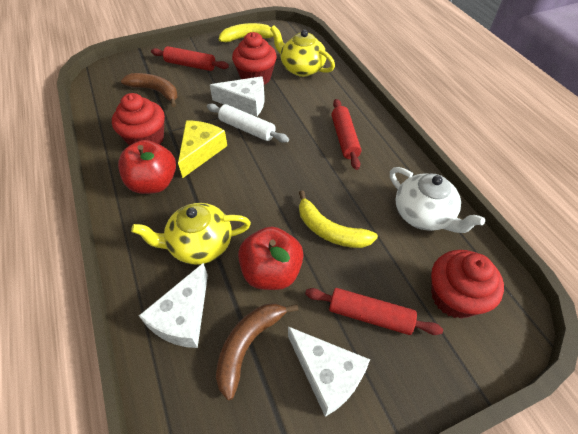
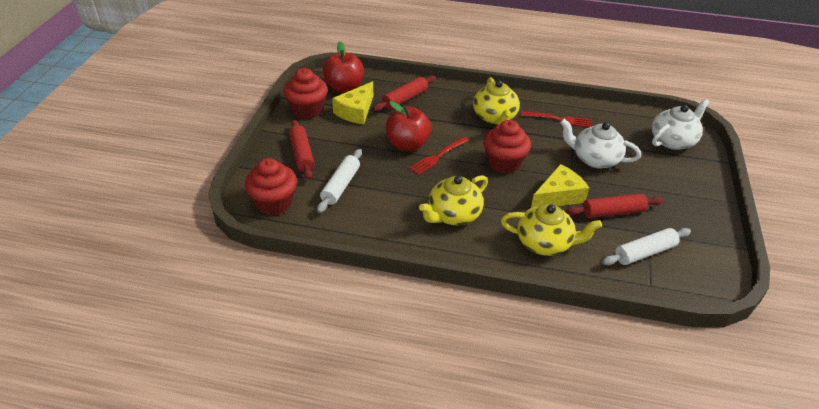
brown banana: 2 -> 0
red fork: 0 -> 2
white cheese: 3 -> 0
white rolling pin: 1 -> 2
white teapot: 1 -> 2
yellow banana: 2 -> 0
yellow cheese: 1 -> 2
yellow teapot: 2 -> 3

